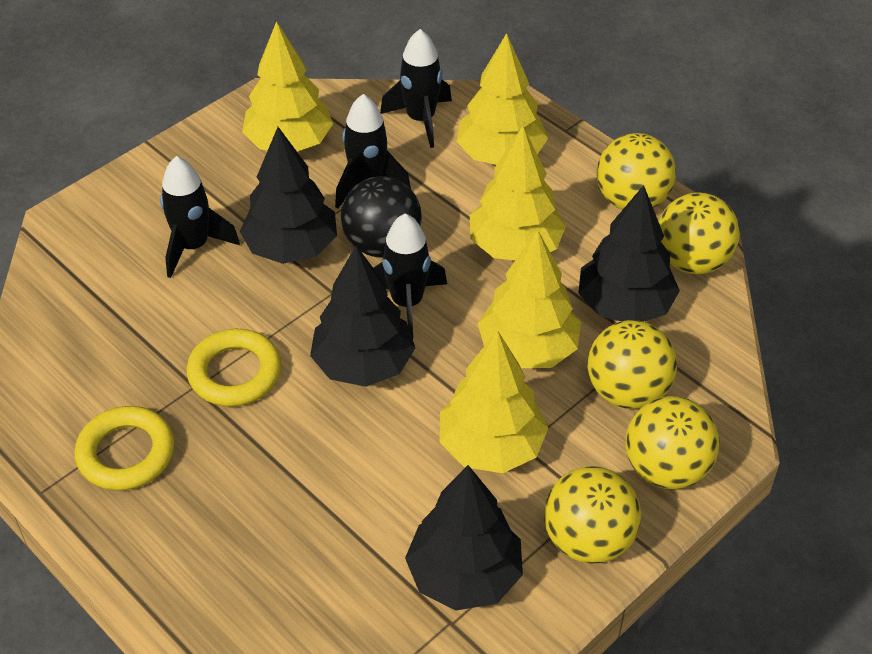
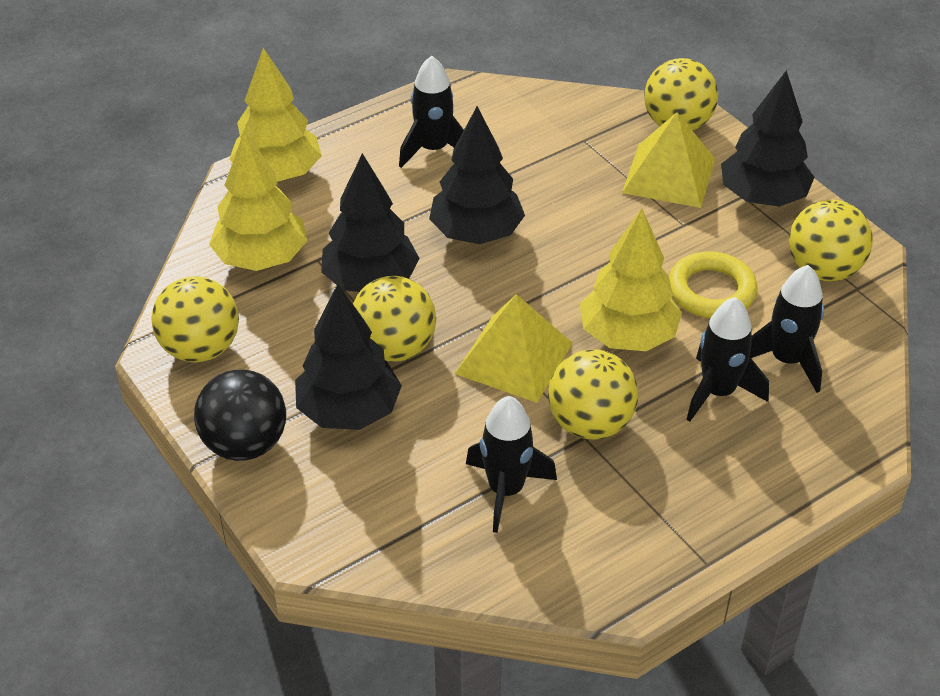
yellow pyramid: 0 -> 2
yellow ring: 2 -> 1
yellow tree: 5 -> 3

